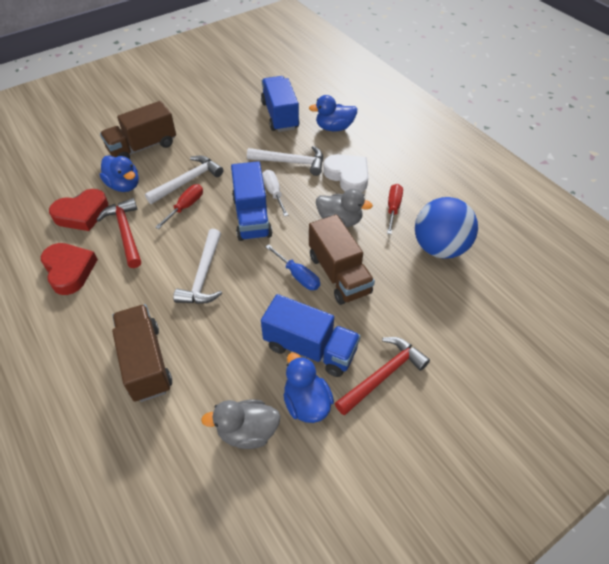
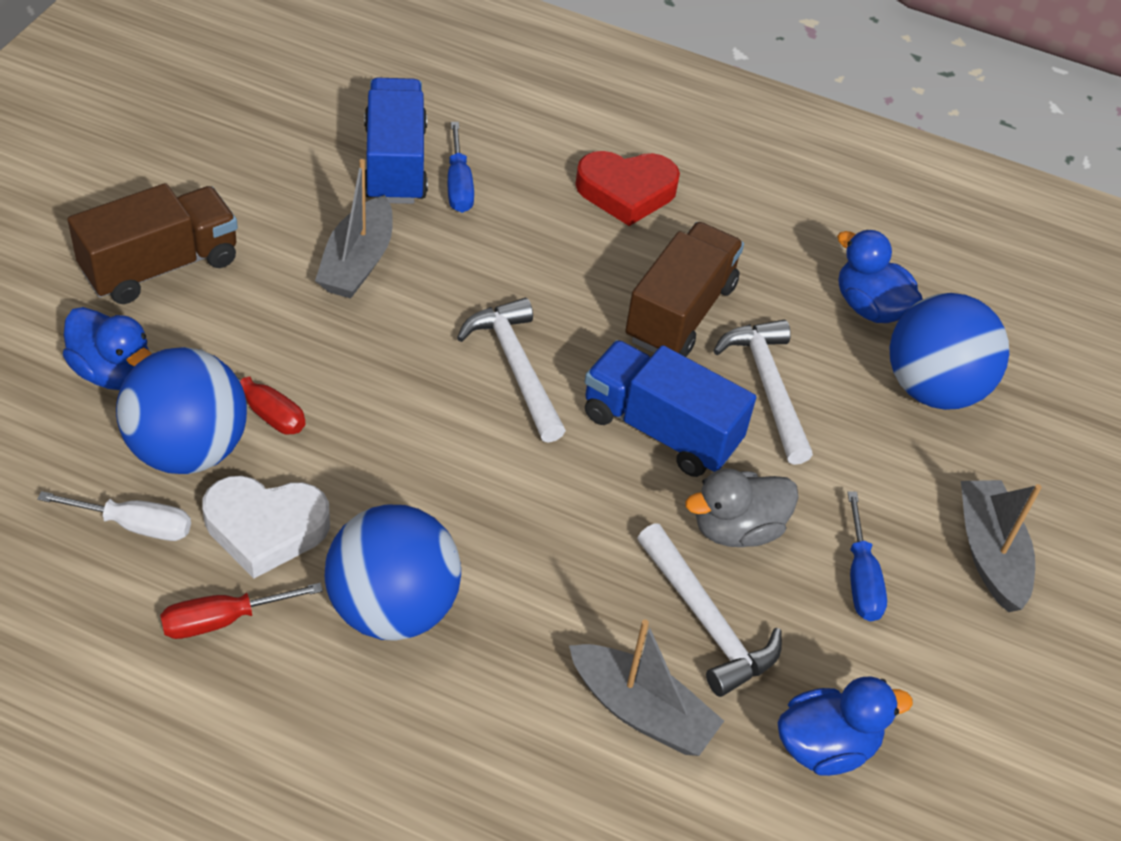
blue ball: 1 -> 3
blue screwdriver: 1 -> 2
blue truck: 3 -> 2
brown truck: 3 -> 2
grey boat: 0 -> 3
grey duck: 2 -> 1
red hammer: 2 -> 0
red heart: 2 -> 1

